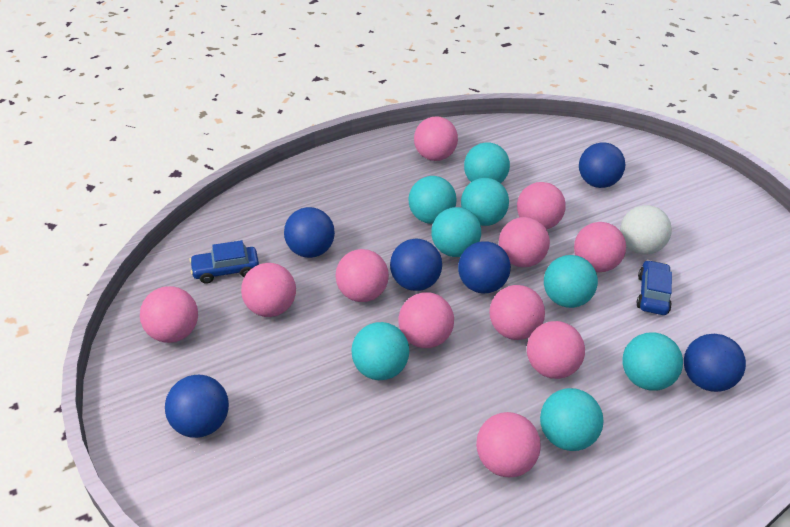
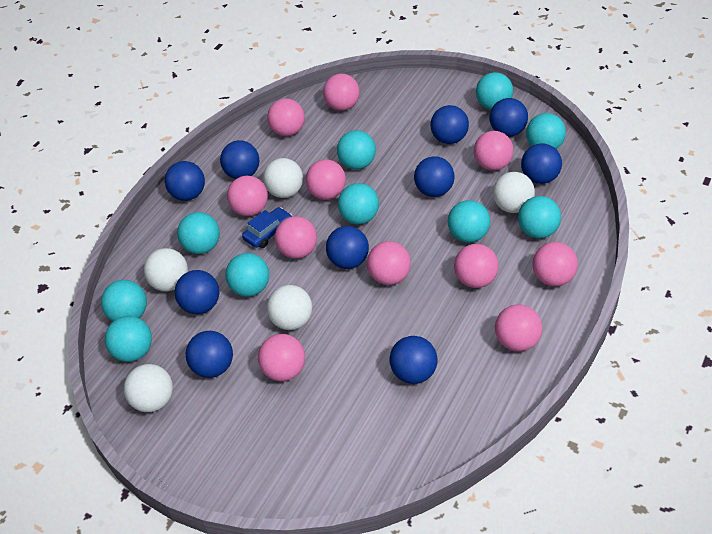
blue ball: 6 -> 10
blue car: 2 -> 1
turquoise ball: 8 -> 10
white ball: 1 -> 5

